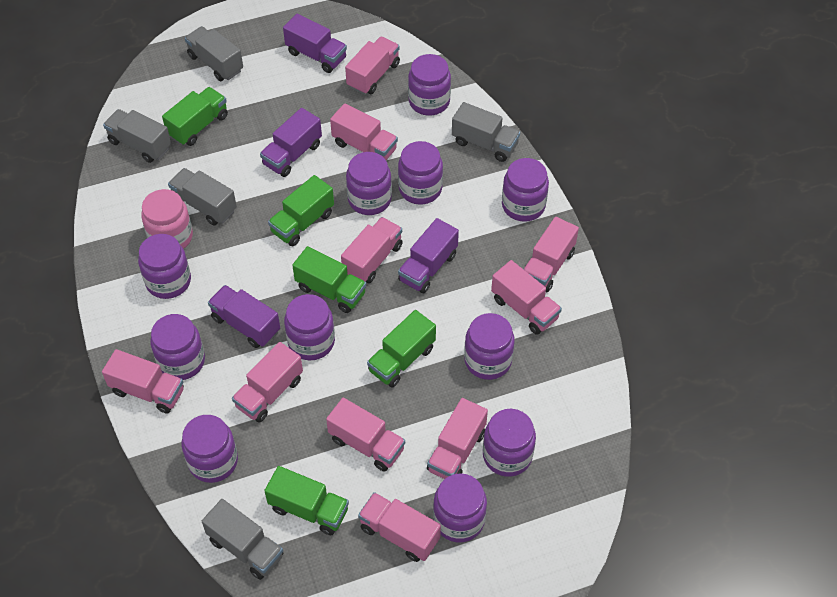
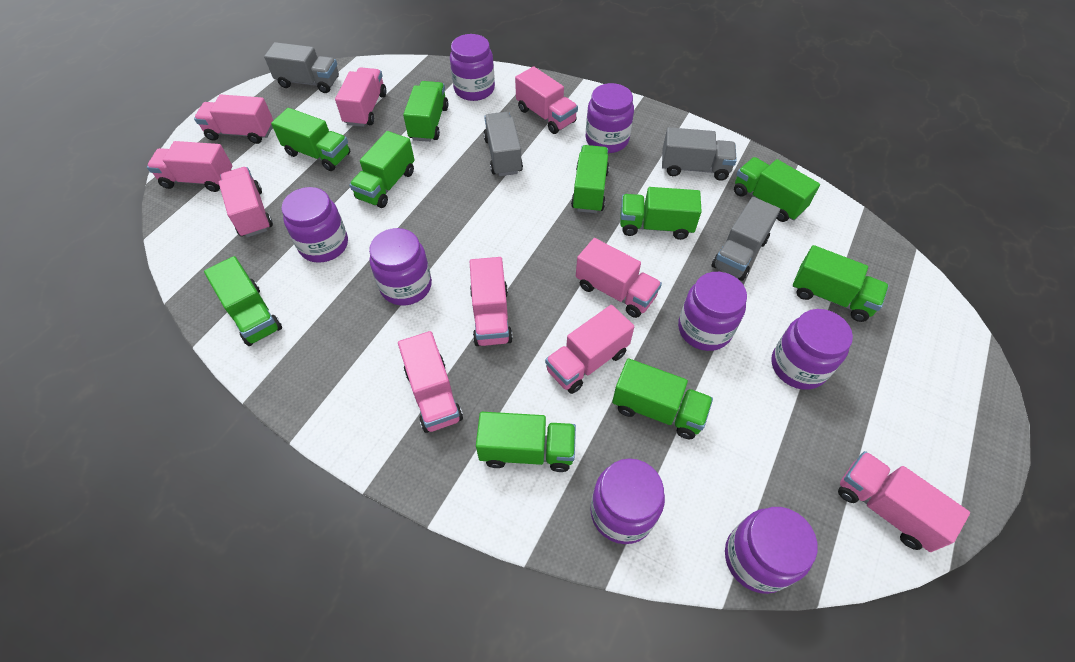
green truck: 5 -> 10
grey truck: 5 -> 4
pink jar: 1 -> 0
purple jar: 11 -> 8
purple truck: 4 -> 0

